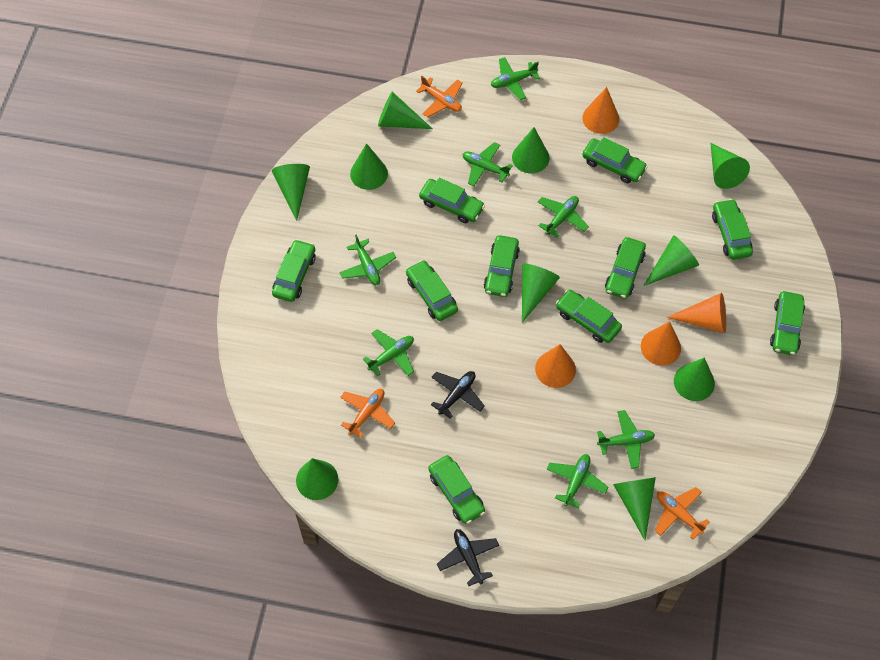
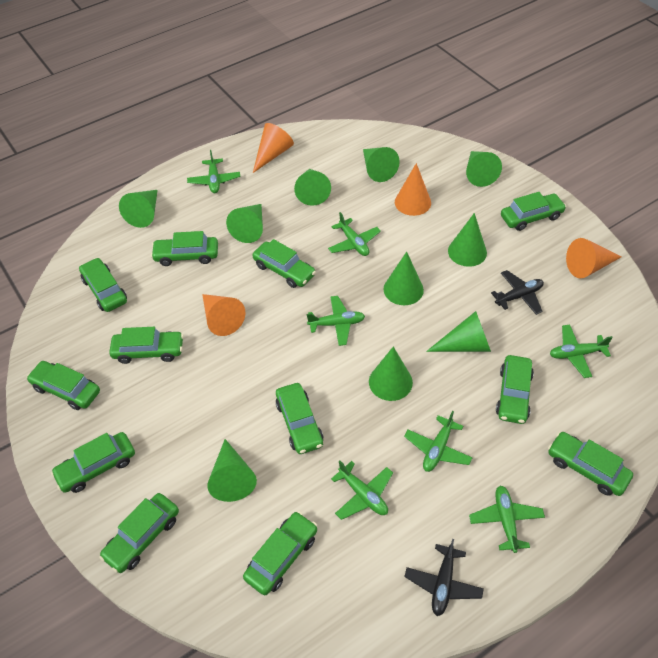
green car: 10 -> 12
orange plane: 3 -> 0

